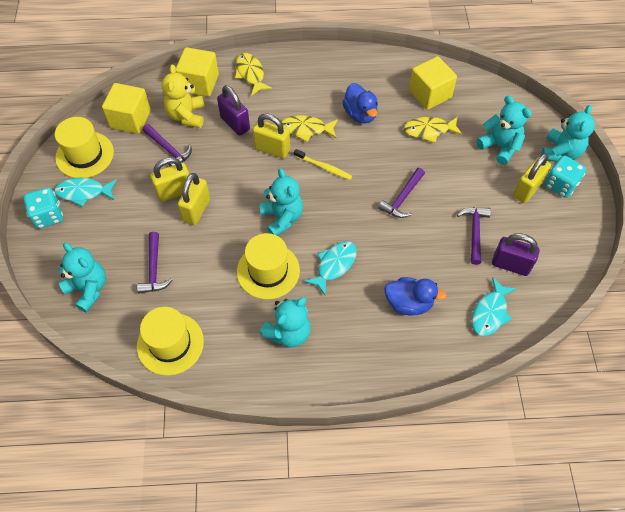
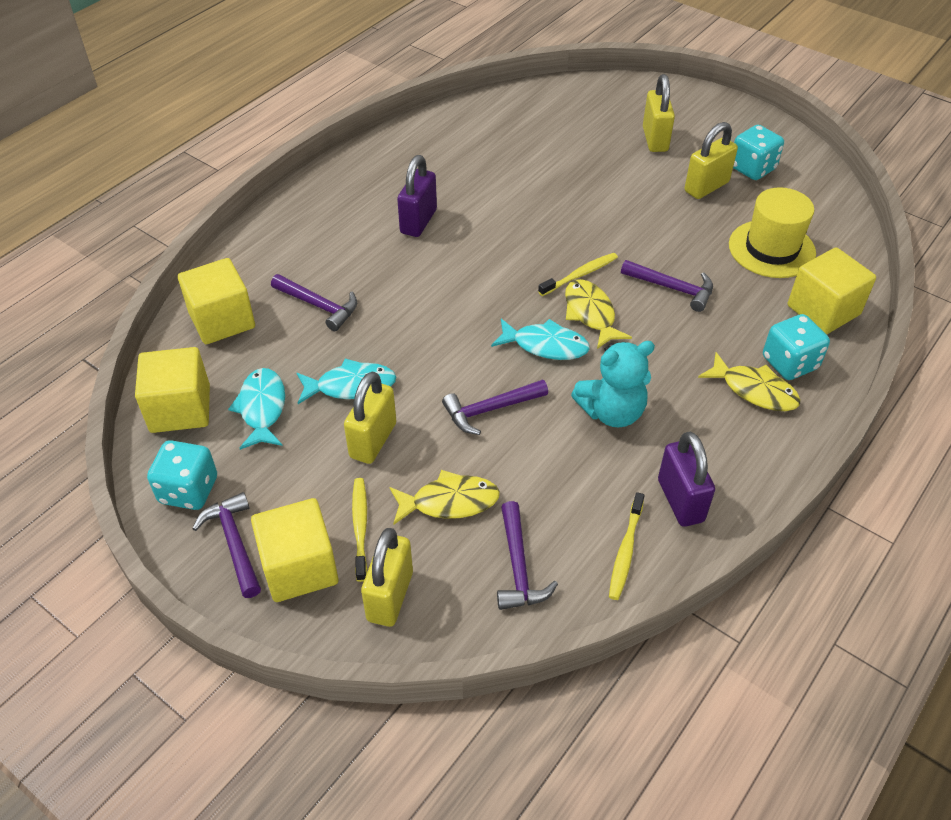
blue duck: 2 -> 0
purple hammer: 4 -> 5
turquoise dice: 2 -> 3
turquoise teddy bear: 5 -> 1
yellow cube: 3 -> 4
yellow hat: 3 -> 1
yellow teddy bear: 1 -> 0
yellow toothbrush: 1 -> 3

